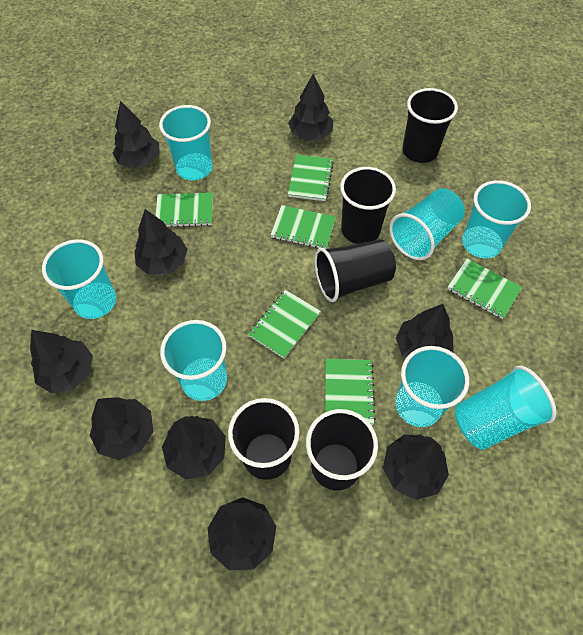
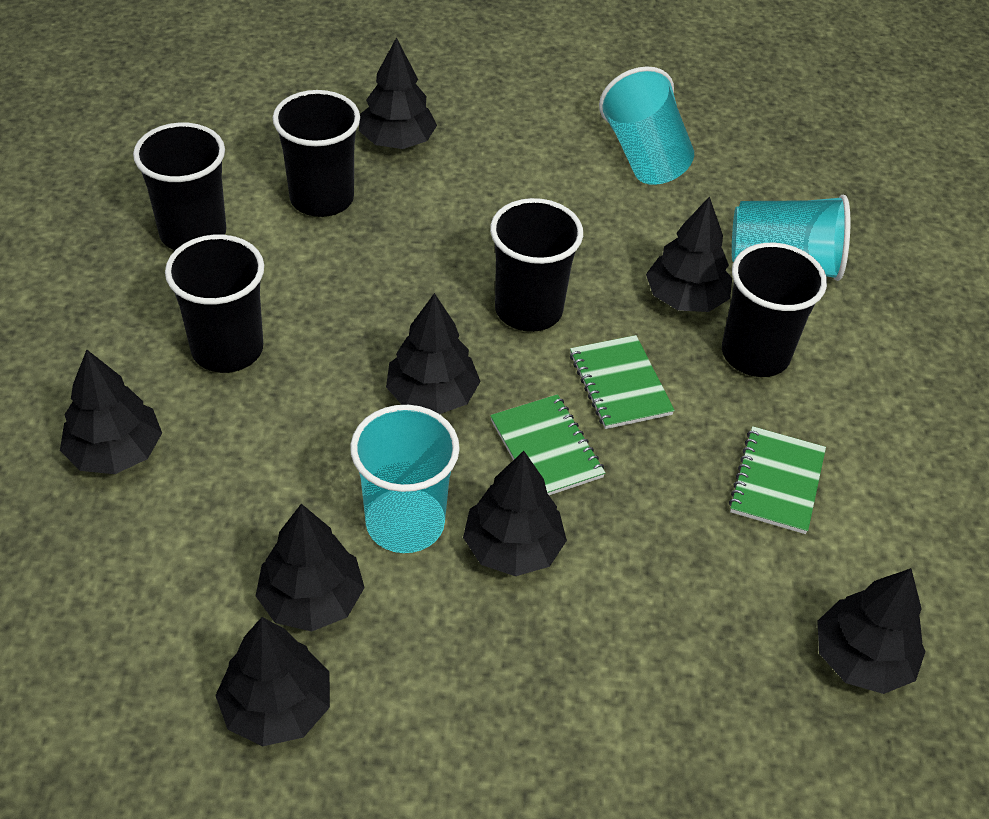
black tree: 9 -> 8
green notebook: 6 -> 3
turquoise cup: 7 -> 3

